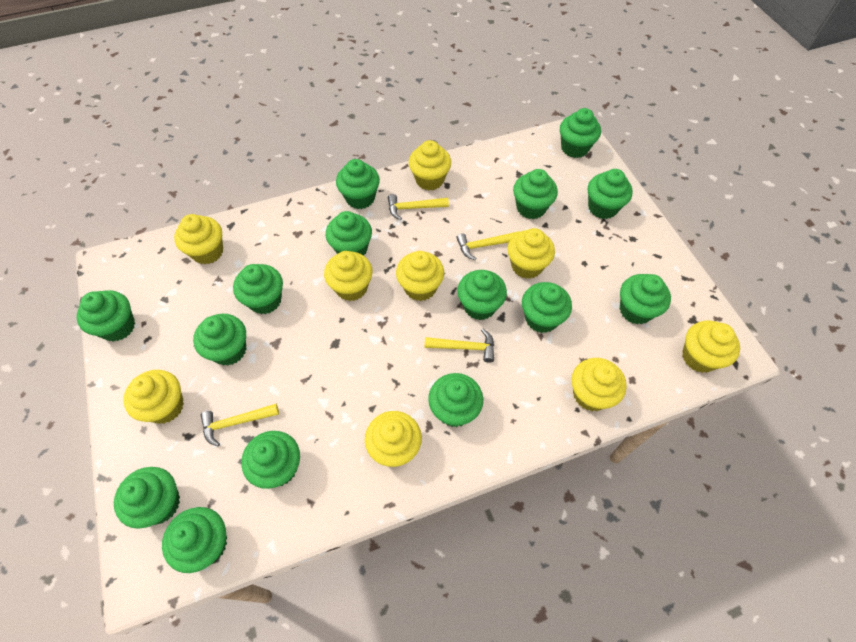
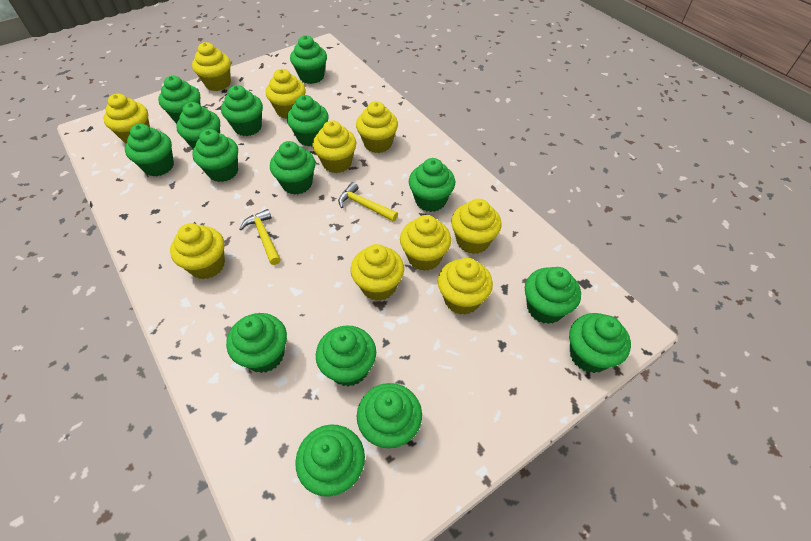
yellow cupcake: 9 -> 10
yellow hammer: 4 -> 2

